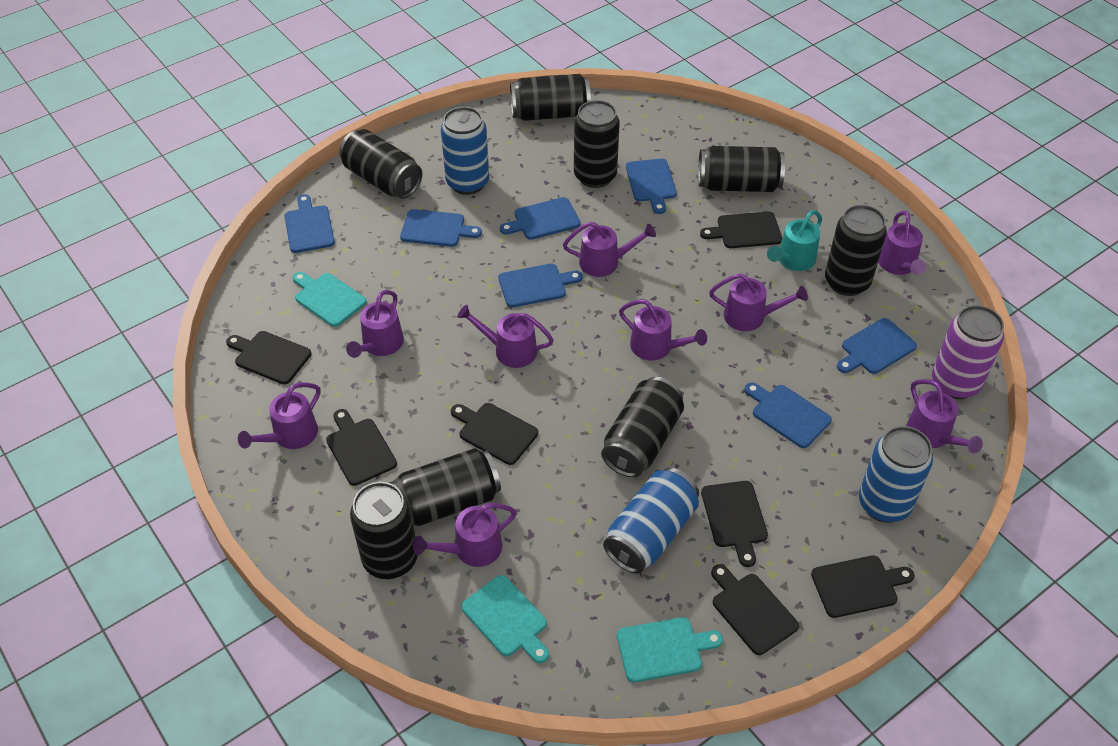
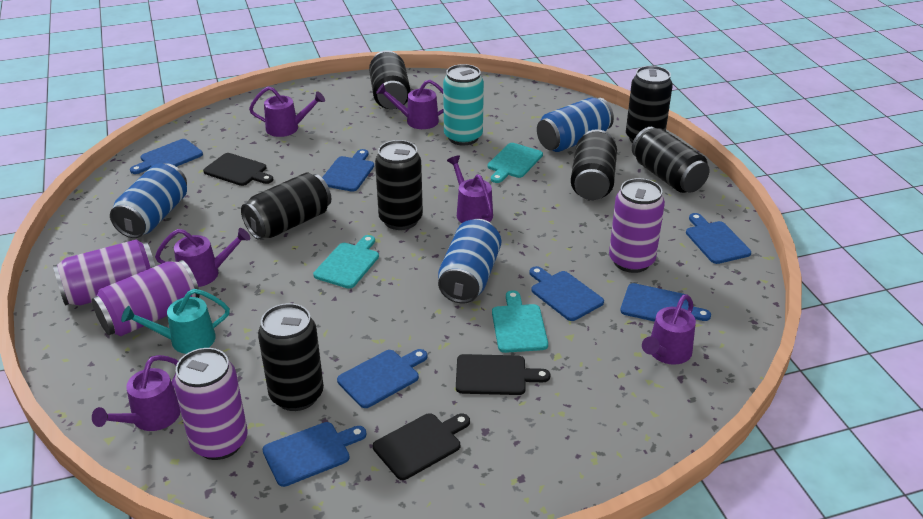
black can: 8 -> 7
black cutting board: 7 -> 3
purple can: 1 -> 4
purple watering can: 9 -> 6
turquoise can: 0 -> 1

